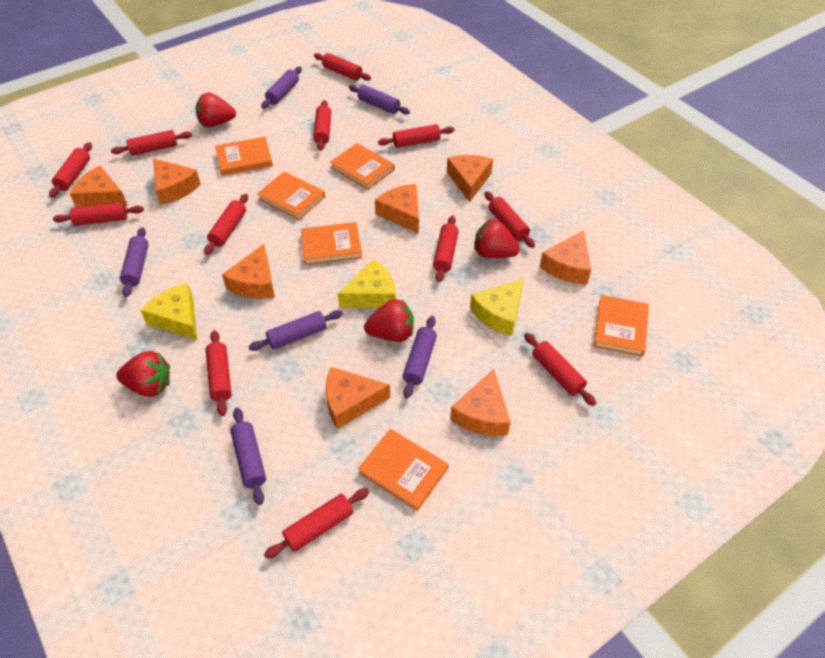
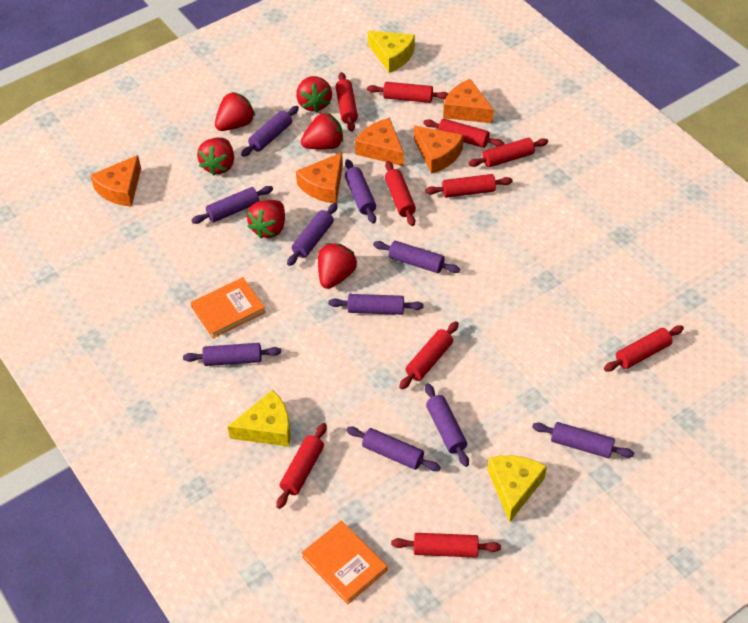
orange book: 6 -> 2
orange cheese: 8 -> 5
purple rolling pin: 6 -> 10
red rolling pin: 12 -> 10
red strawberry: 4 -> 6

